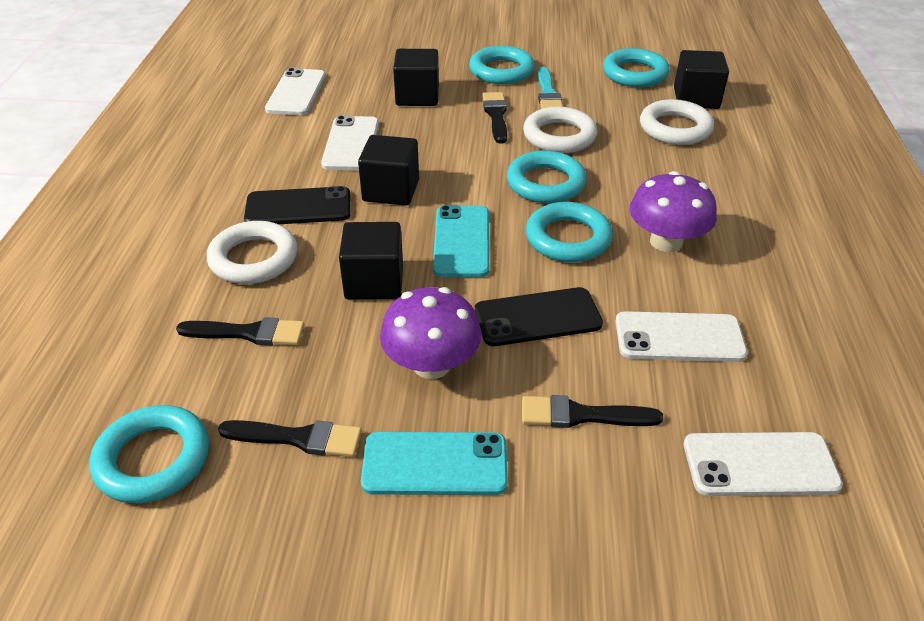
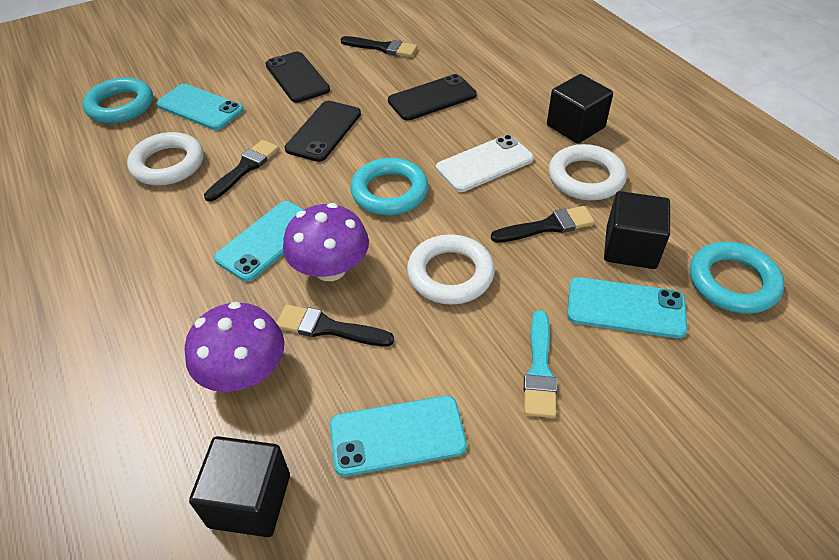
black cube: 4 -> 3
black phone: 2 -> 3
turquoise phone: 2 -> 4
turquoise ring: 5 -> 3
white phone: 4 -> 1

